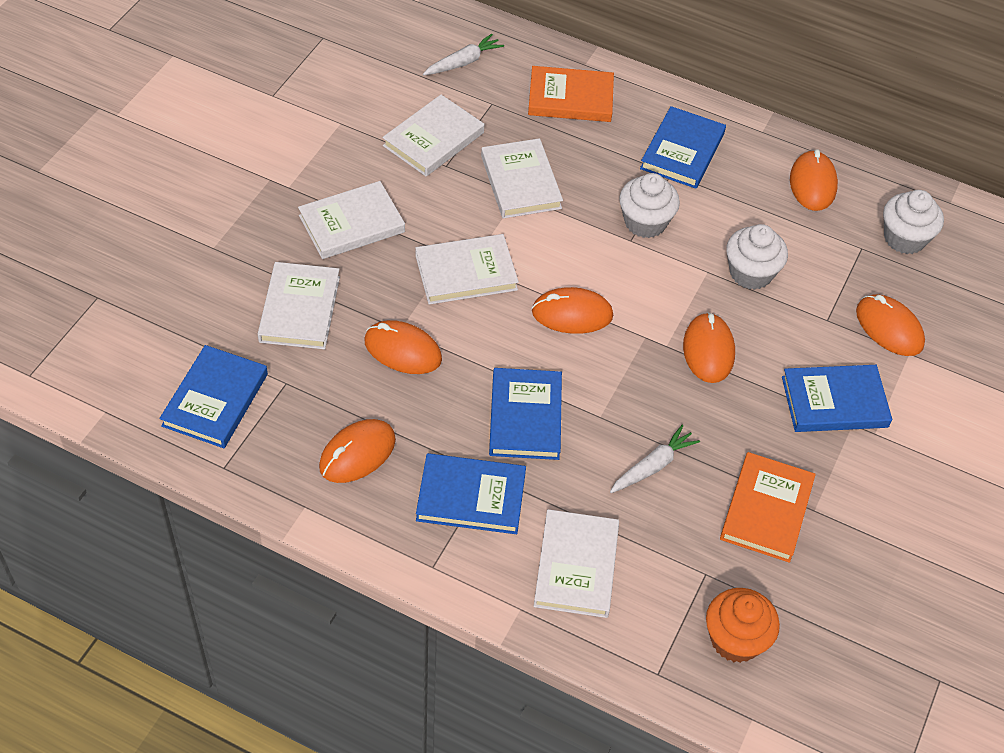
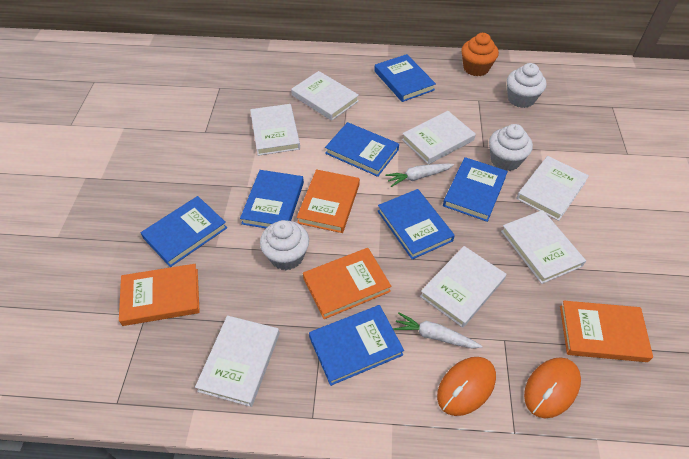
blue book: 5 -> 7
orange book: 2 -> 4
orange mouse: 6 -> 2
white book: 6 -> 7

